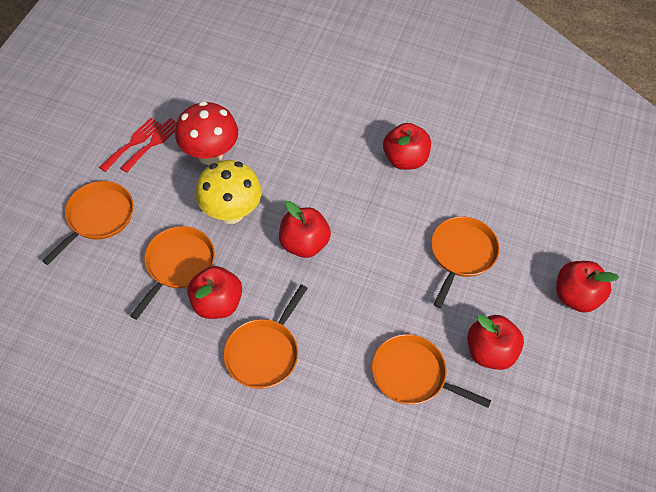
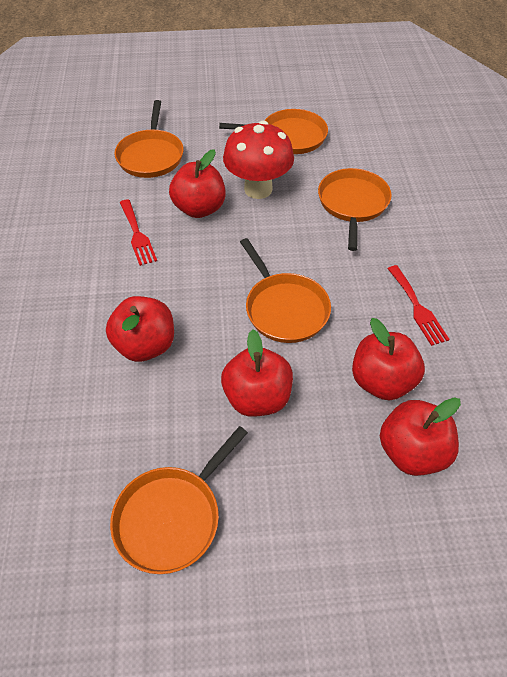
yellow mushroom: 1 -> 0

